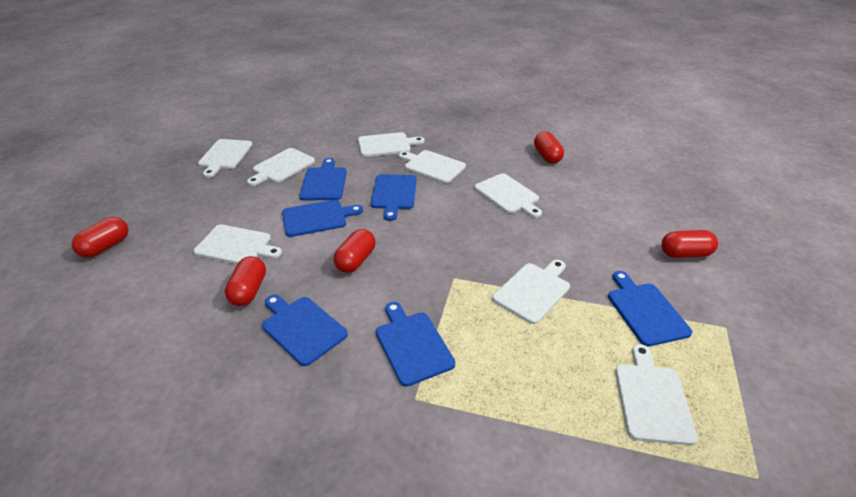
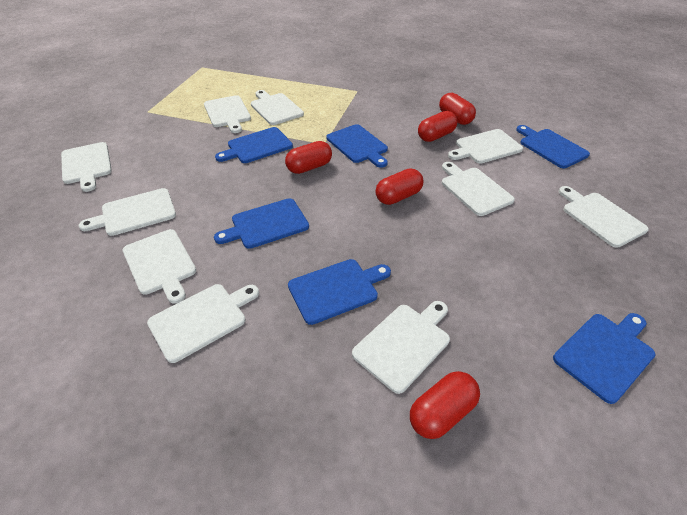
white cutting board: 8 -> 10

